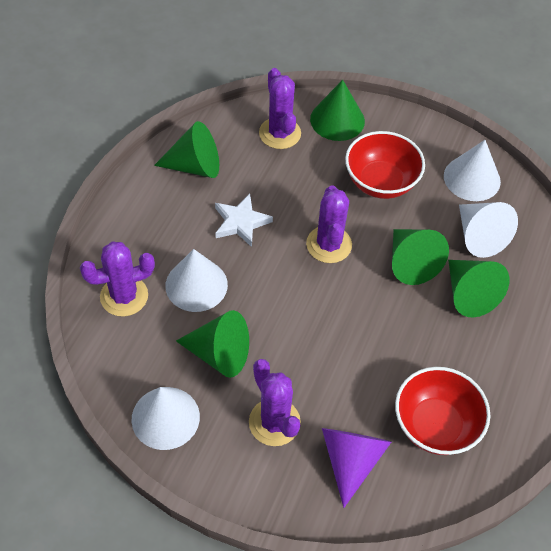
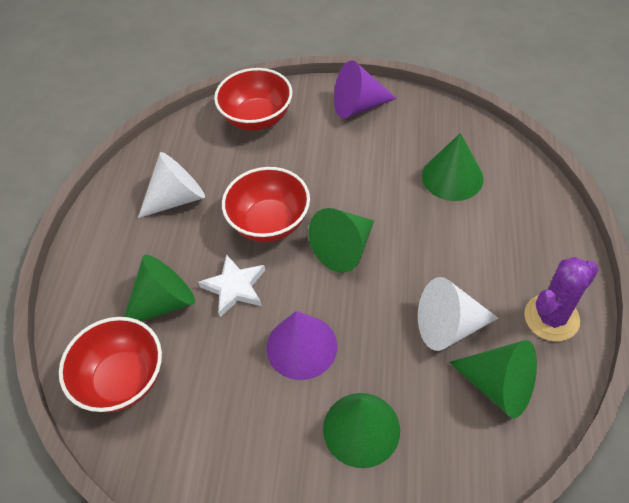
purple cactus: 4 -> 1
purple cone: 1 -> 2
red bowl: 2 -> 3
white cone: 4 -> 2

